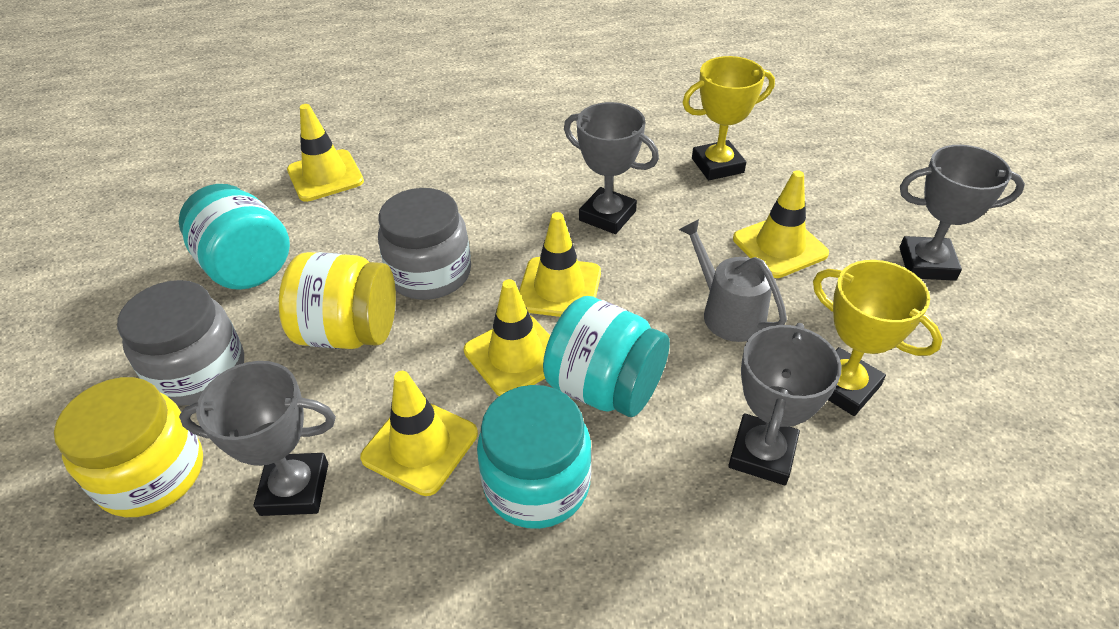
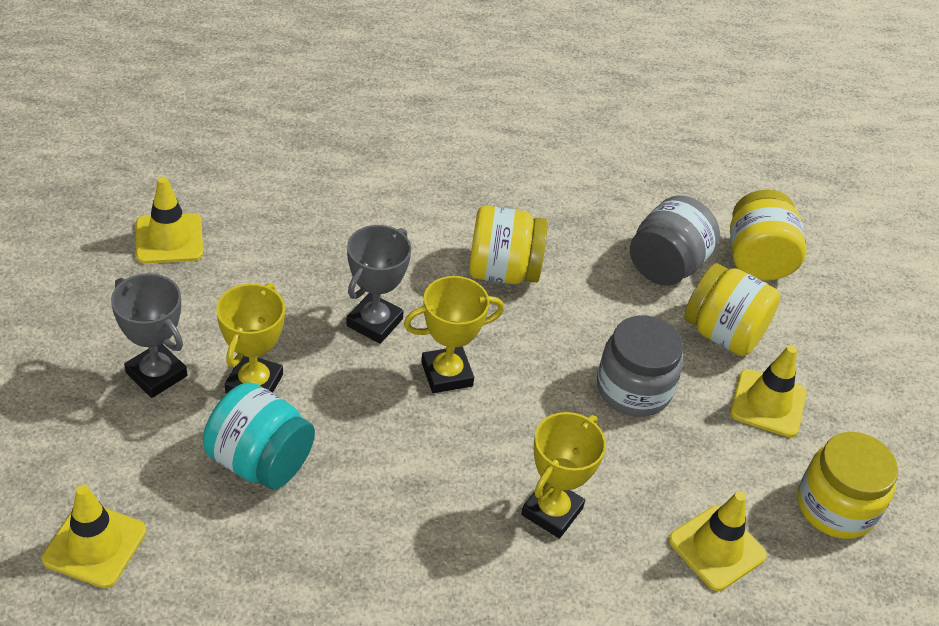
grey trophy: 4 -> 2
grey watering can: 1 -> 0
turquoise jar: 3 -> 1
yellow jar: 2 -> 4
yellow traffic cone: 5 -> 4
yellow trophy: 2 -> 3

